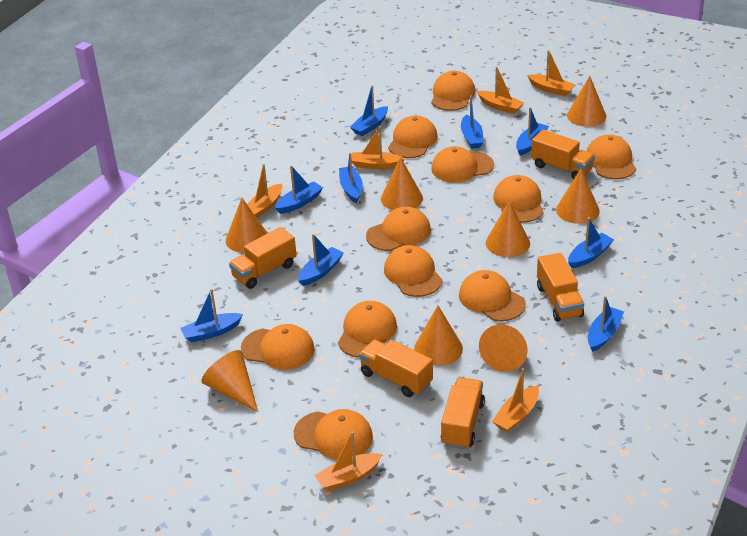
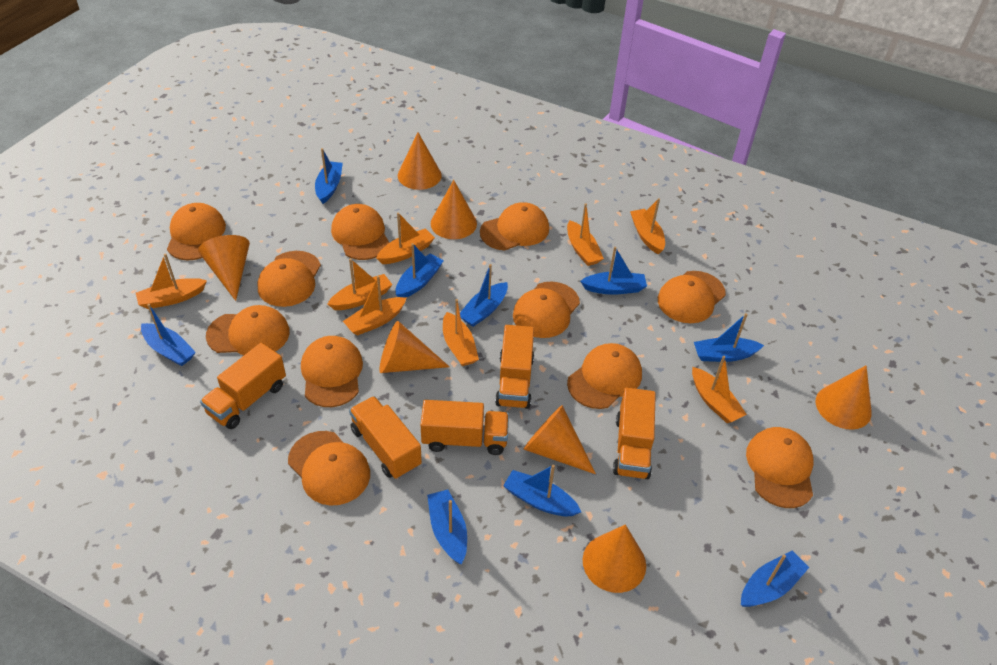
orange boat: 6 -> 8
orange cone: 8 -> 7

